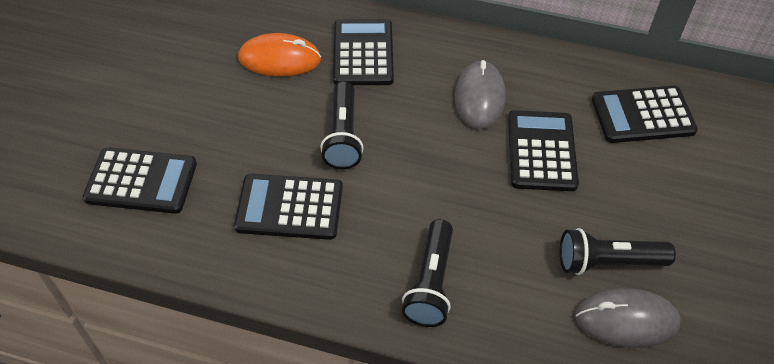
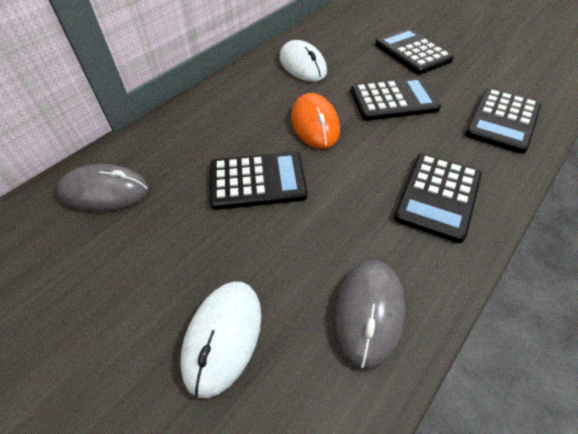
black flashlight: 3 -> 0
white mouse: 0 -> 2

